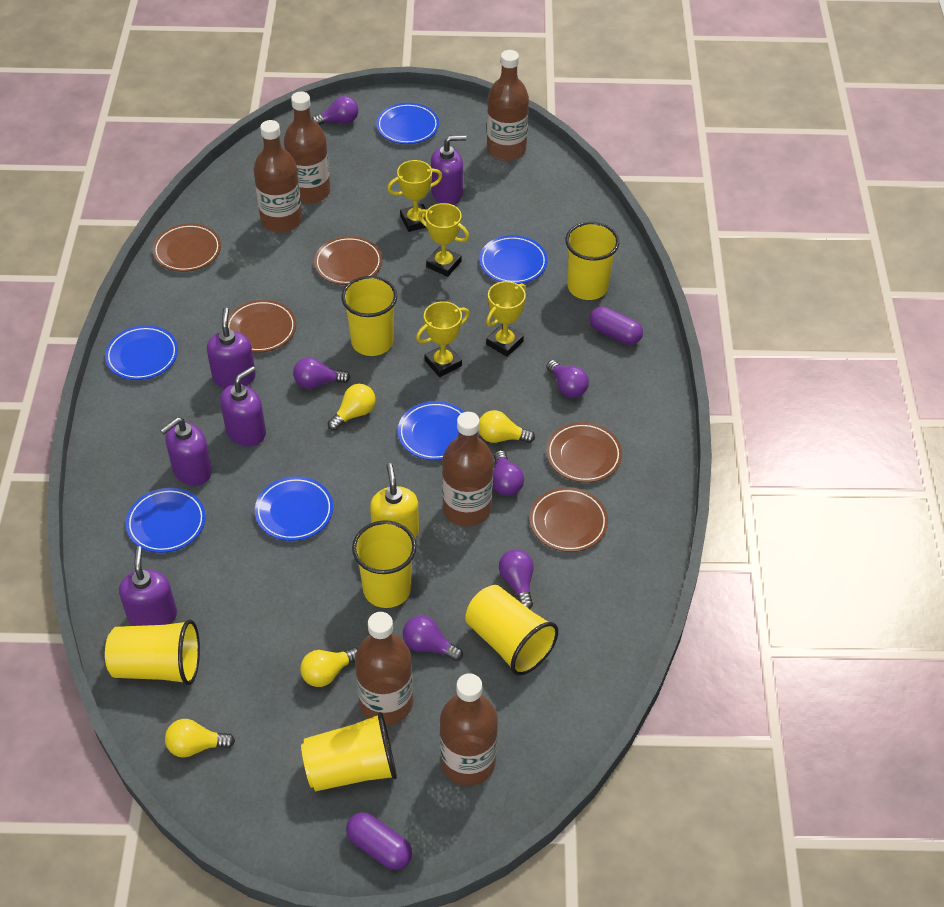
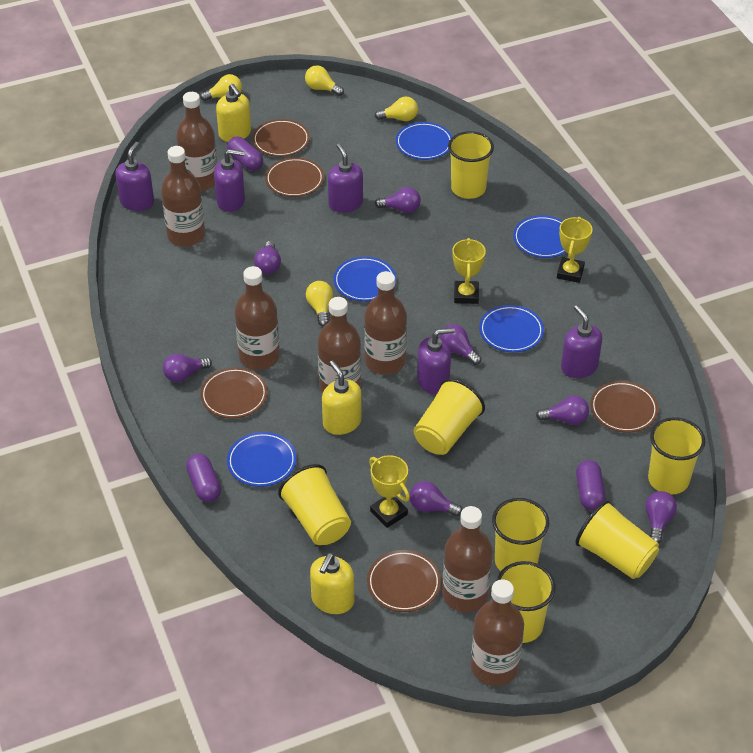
blue plate: 6 -> 5
brown bottle: 6 -> 7
purple capsule: 2 -> 3
purple light bulb: 6 -> 7
yellow cup: 6 -> 7
yellow soap dispenser: 1 -> 3
yellow trophy: 4 -> 3

